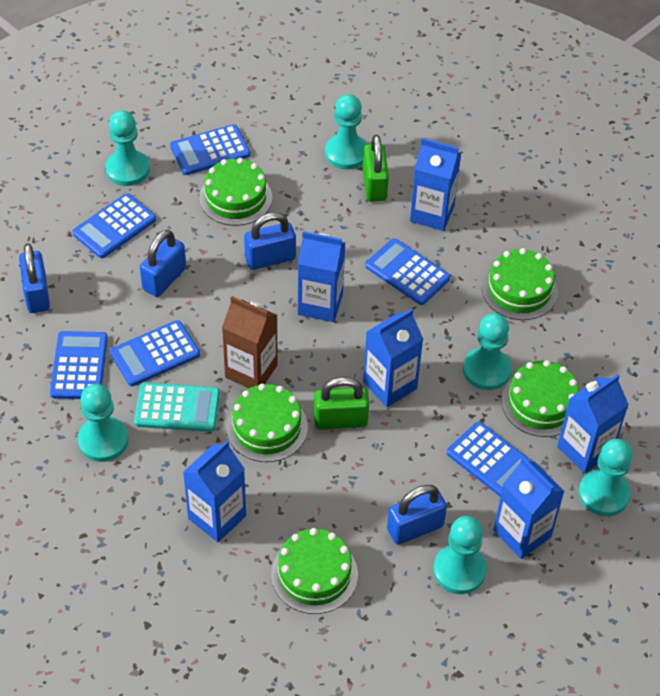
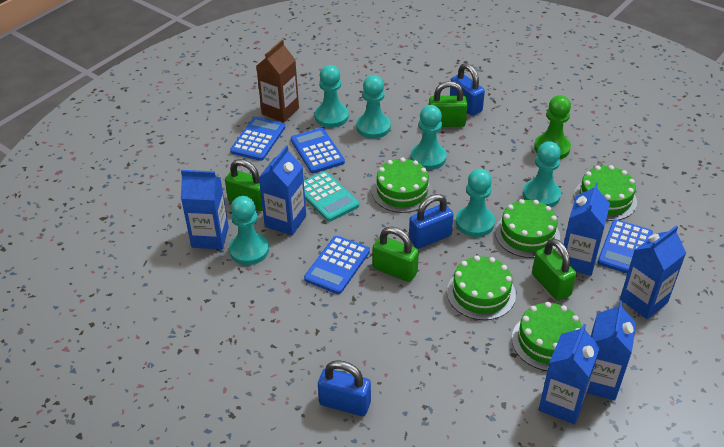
blue calculator: 6 -> 4
blue padlock: 4 -> 3
green padlock: 2 -> 4
green pawn: 0 -> 1

